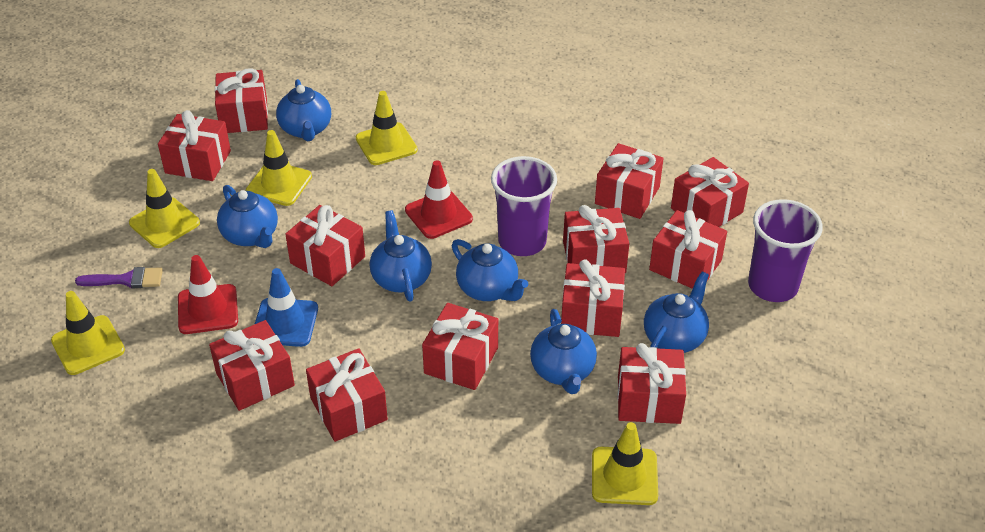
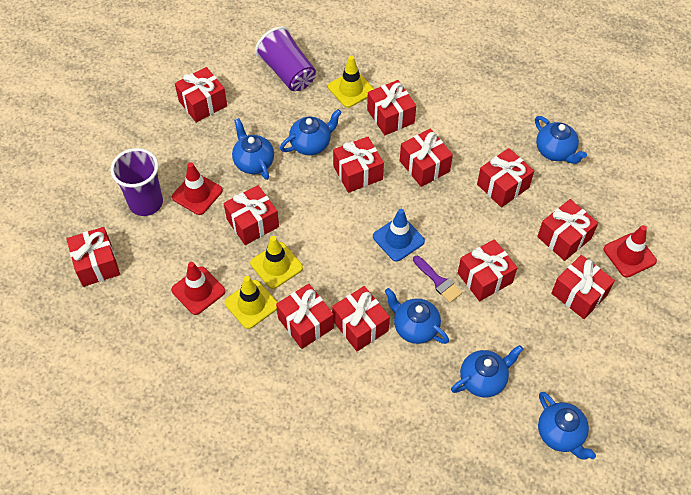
red traffic cone: 2 -> 3
yellow traffic cone: 5 -> 3

